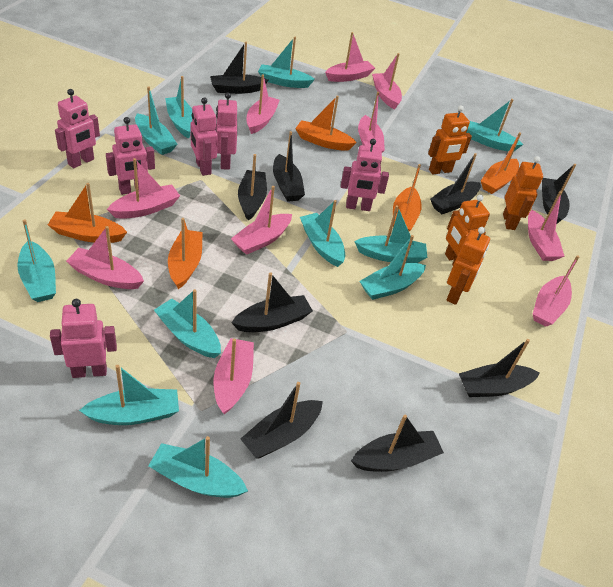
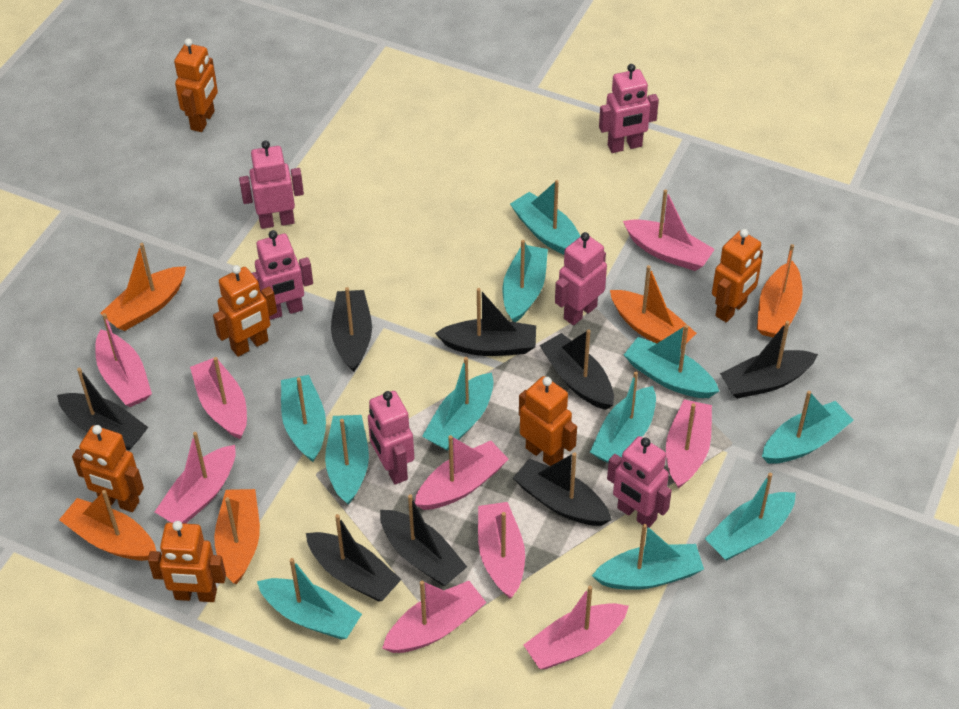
black boat: 9 -> 8
orange robot: 4 -> 6
pink boat: 10 -> 9

